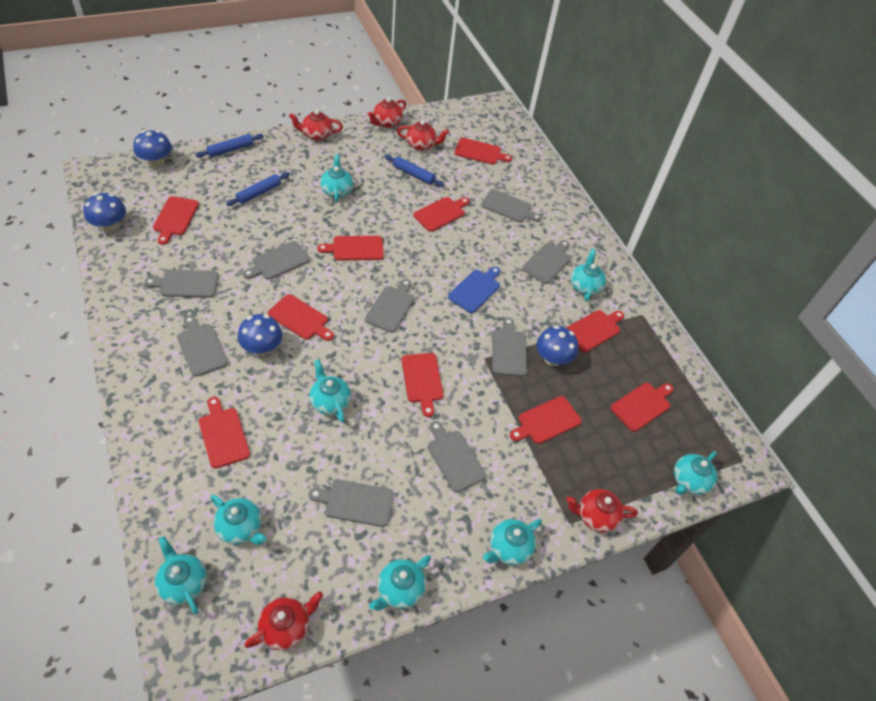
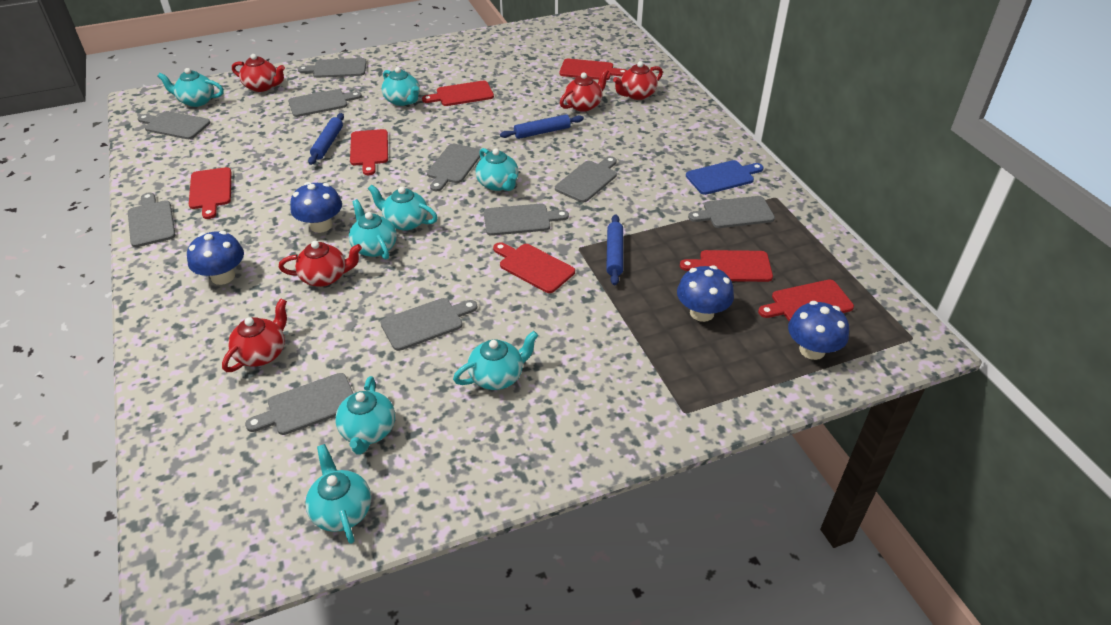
grey cutting board: 9 -> 10
red cutting board: 10 -> 7

